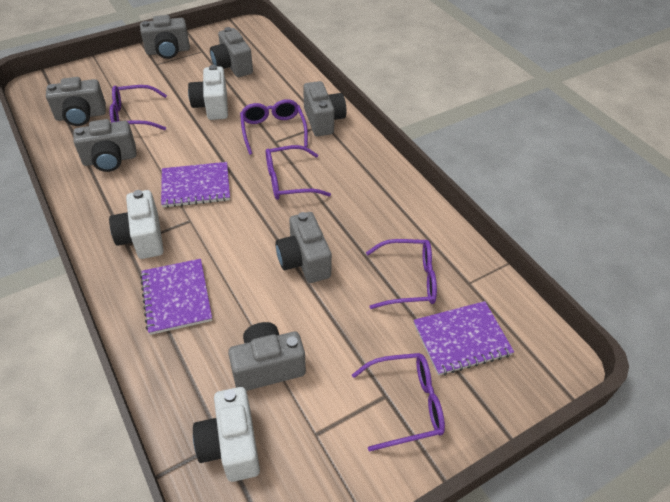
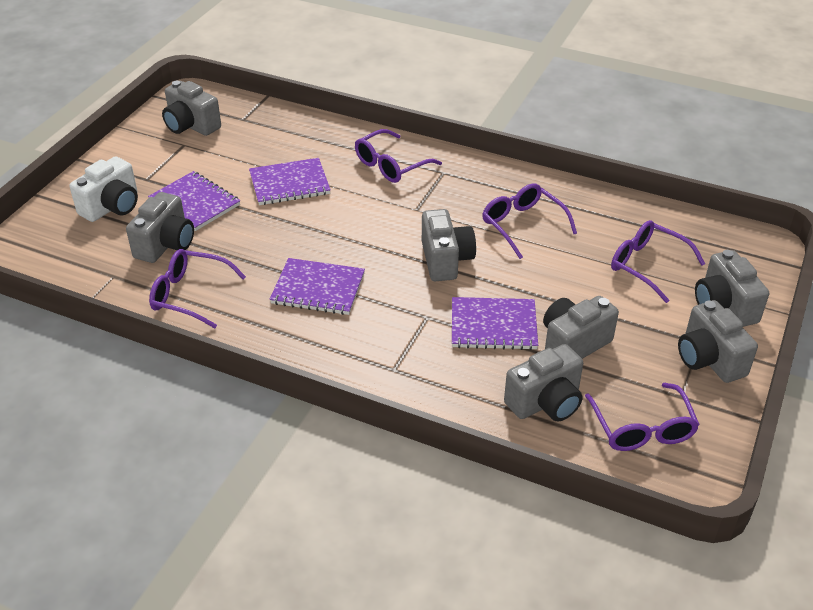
purple notebook: 3 -> 4
white camera: 3 -> 1

